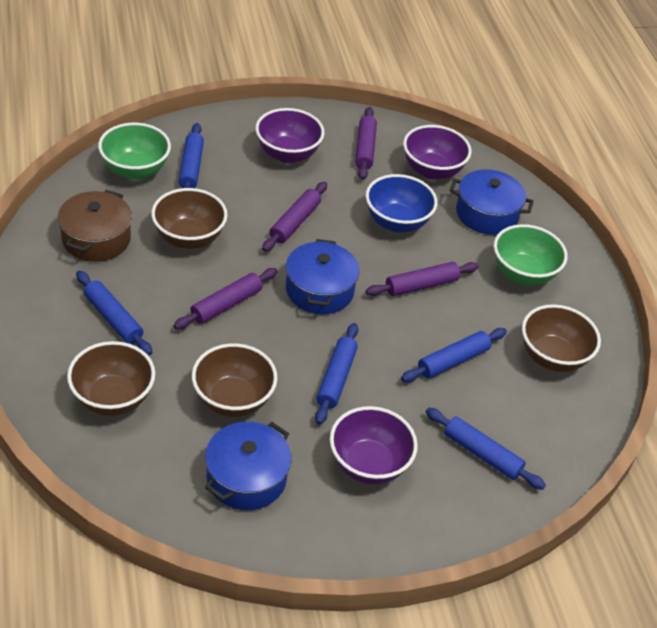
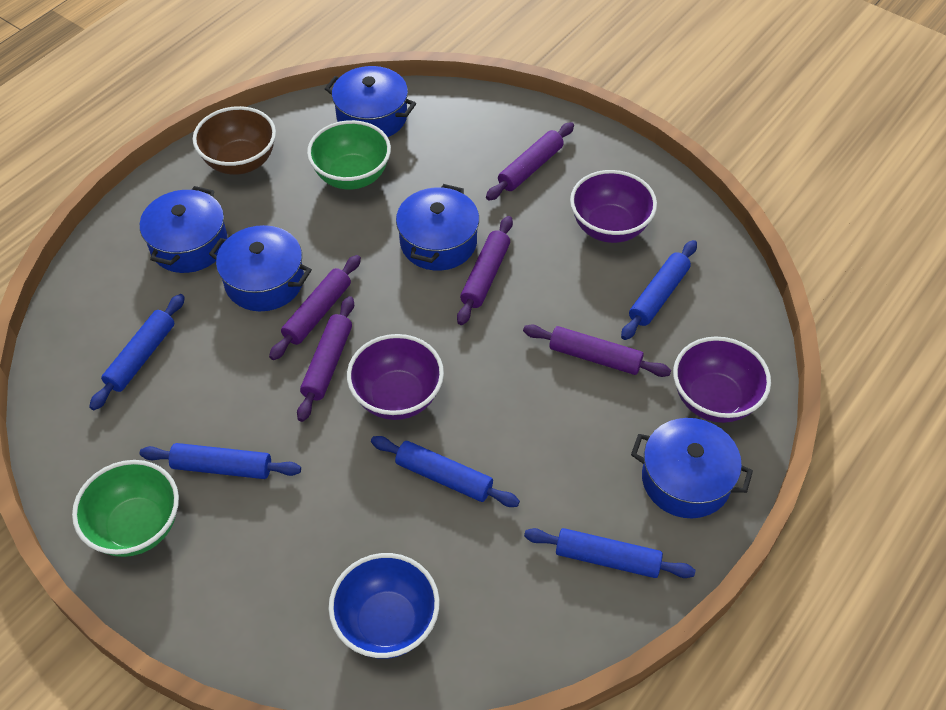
blue pot: 3 -> 5
brown bowl: 4 -> 1
brown pot: 1 -> 0
purple rolling pin: 4 -> 5

